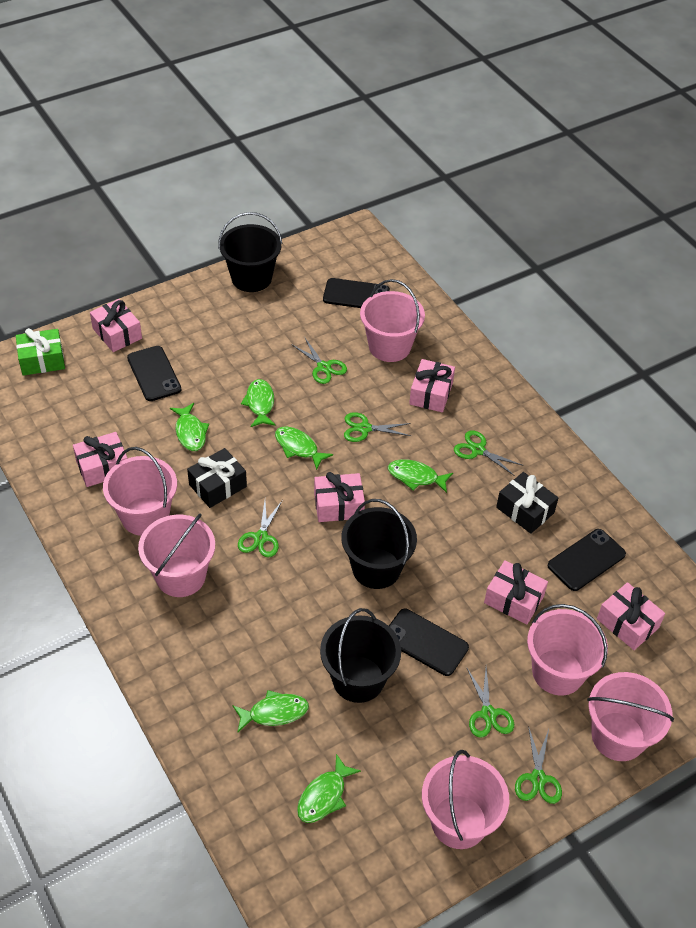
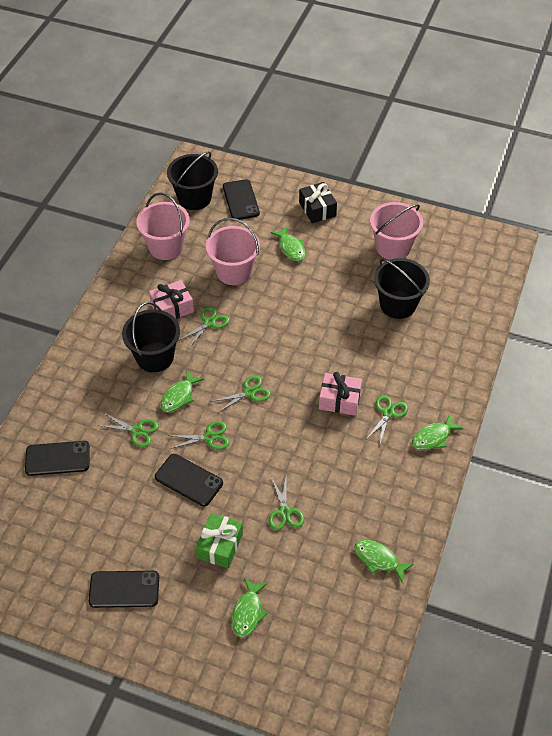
black gift: 2 -> 1
green fish: 6 -> 5
pink bucket: 6 -> 3
pink gift: 6 -> 2

